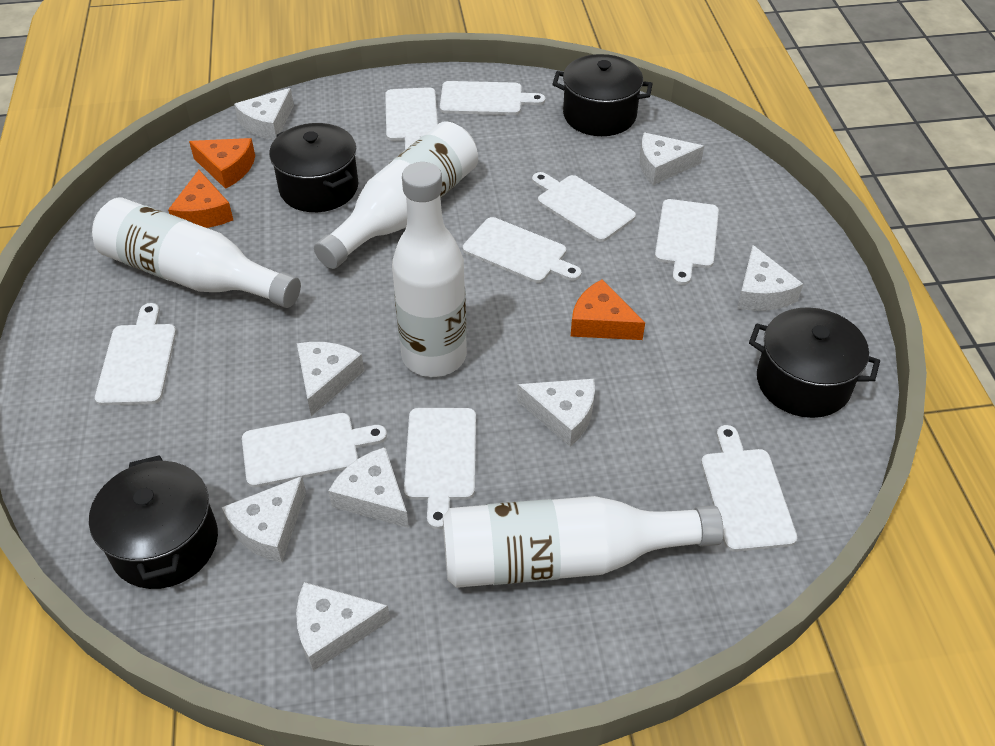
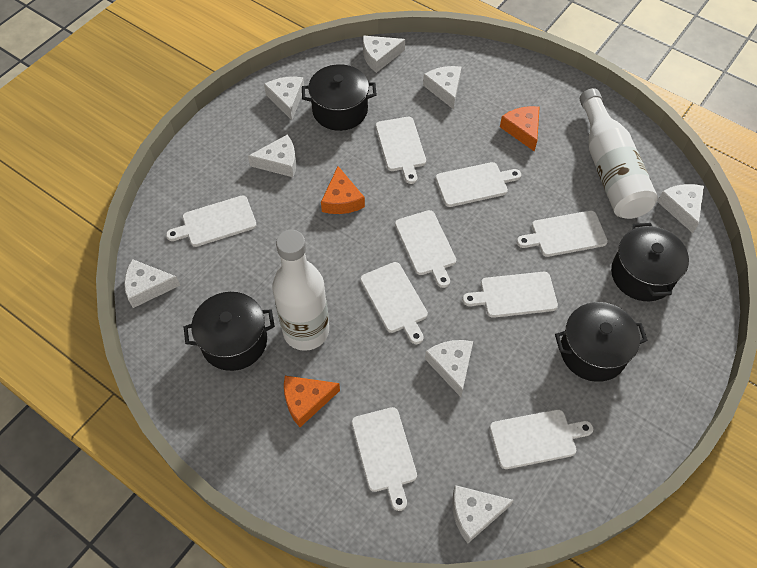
white bottle: 4 -> 2

